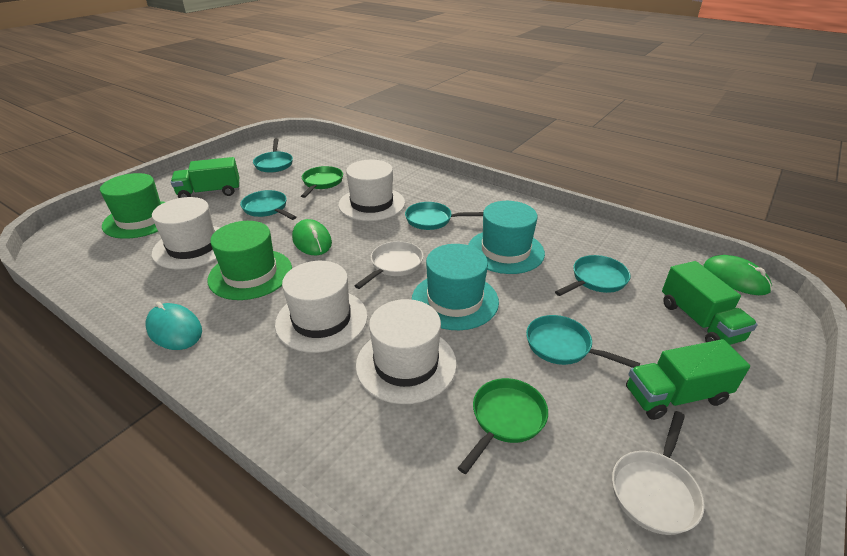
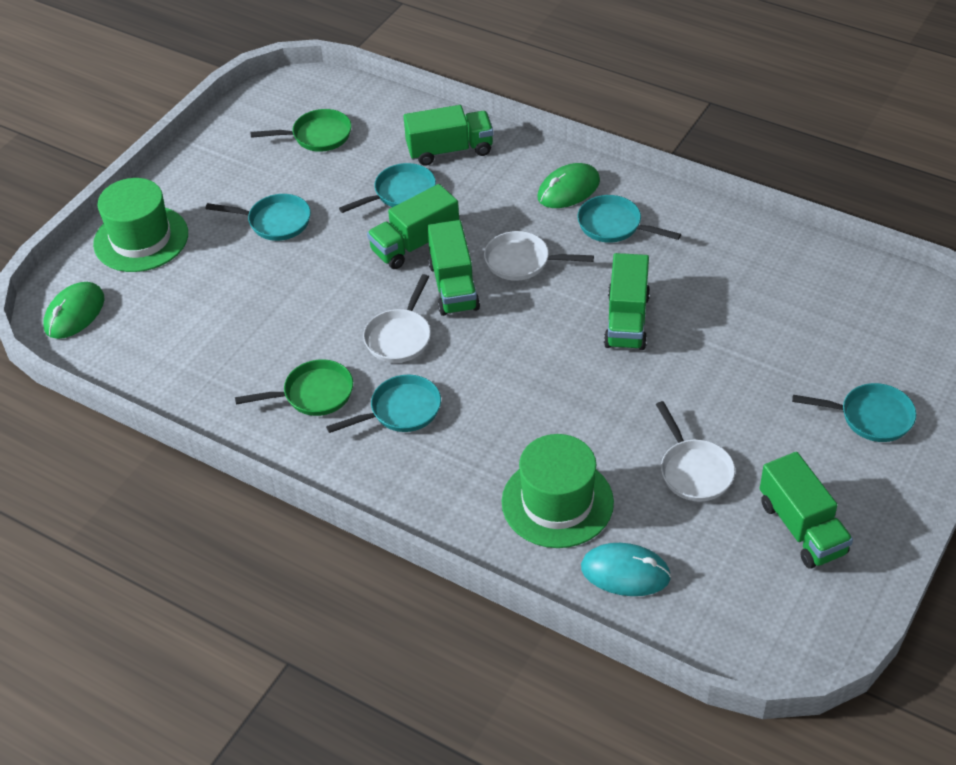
green truck: 3 -> 5
turquoise hat: 2 -> 0
white hat: 4 -> 0
white pan: 2 -> 3

